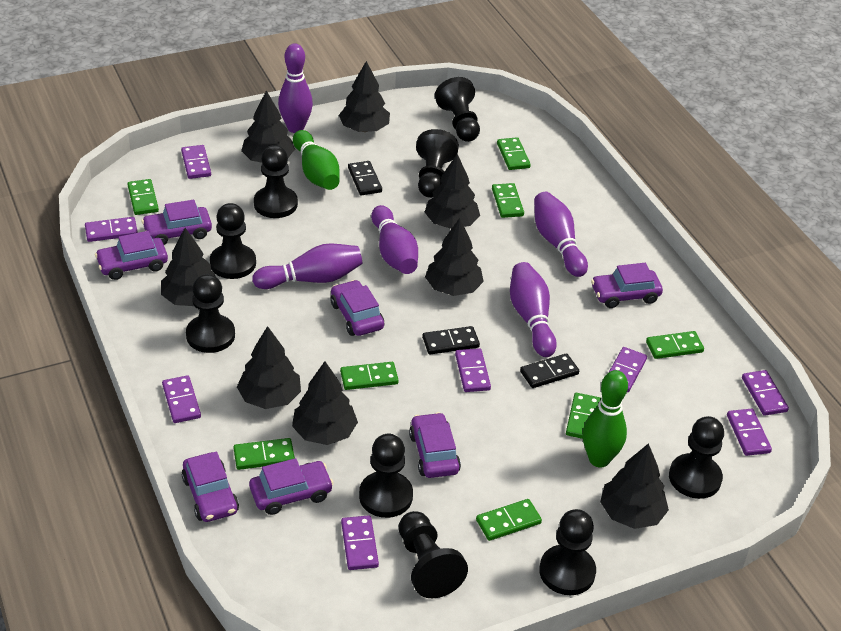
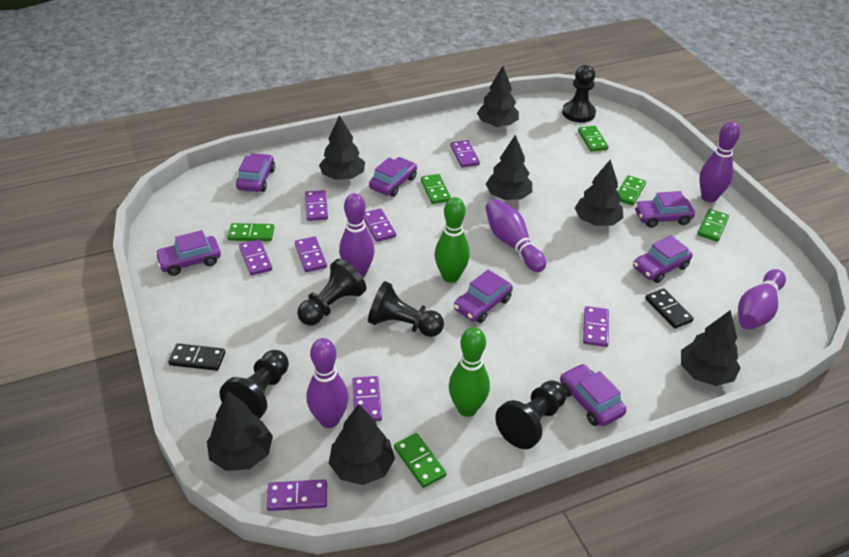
black domino: 3 -> 2
black pawn: 9 -> 5
black tree: 8 -> 7
green domino: 8 -> 6

